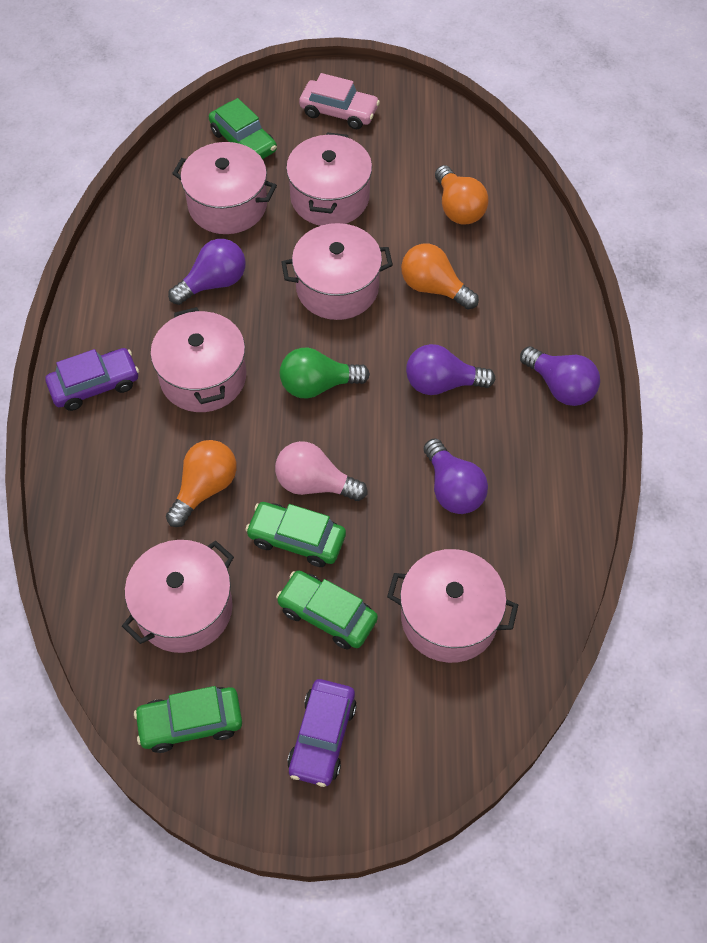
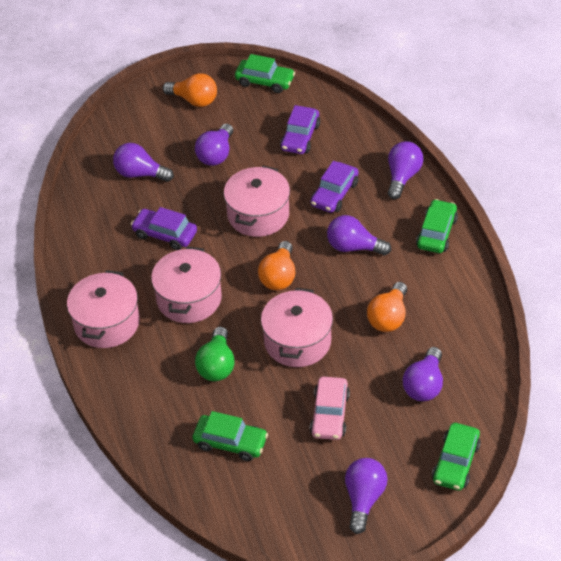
pink light bulb: 1 -> 0
pink pot: 6 -> 4
purple car: 2 -> 3
purple light bulb: 4 -> 6

